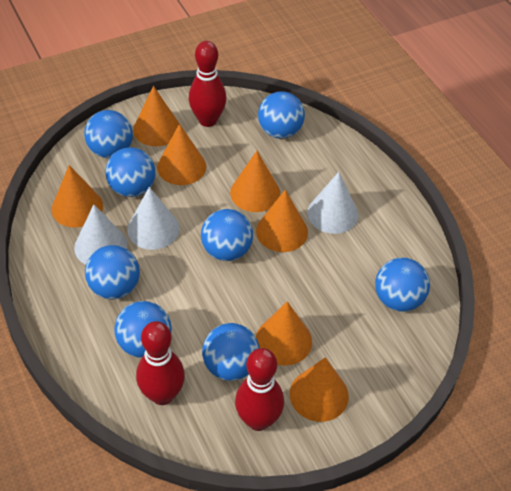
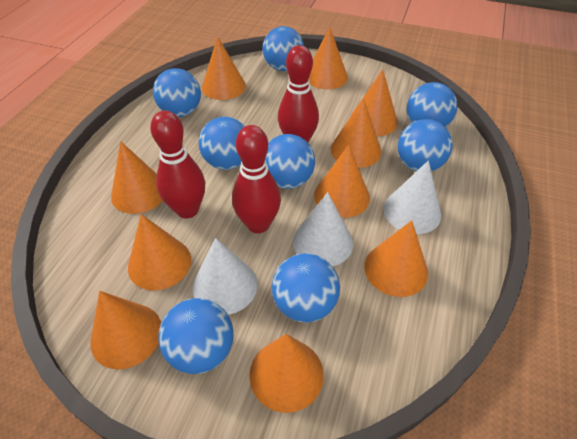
orange cone: 7 -> 10

